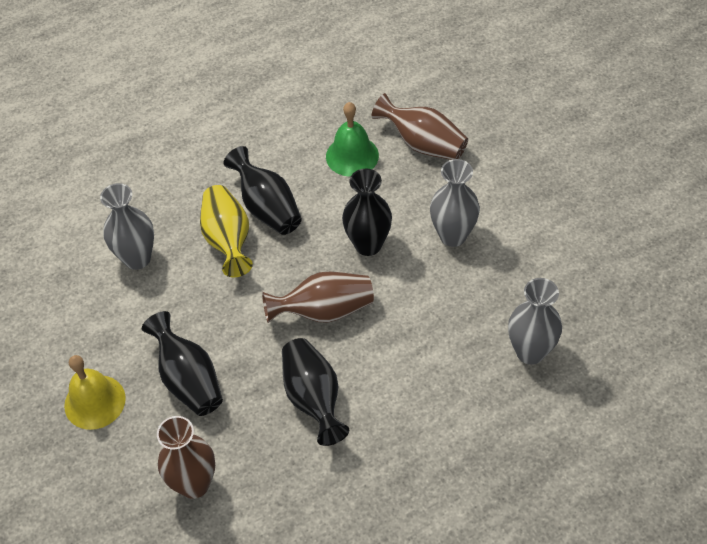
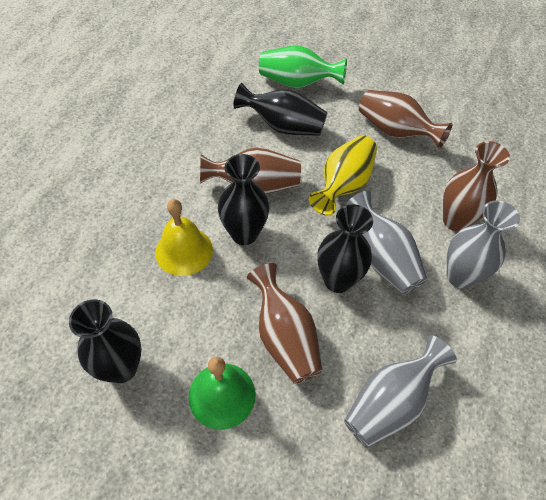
brown vase: 3 -> 4
green vase: 0 -> 1

